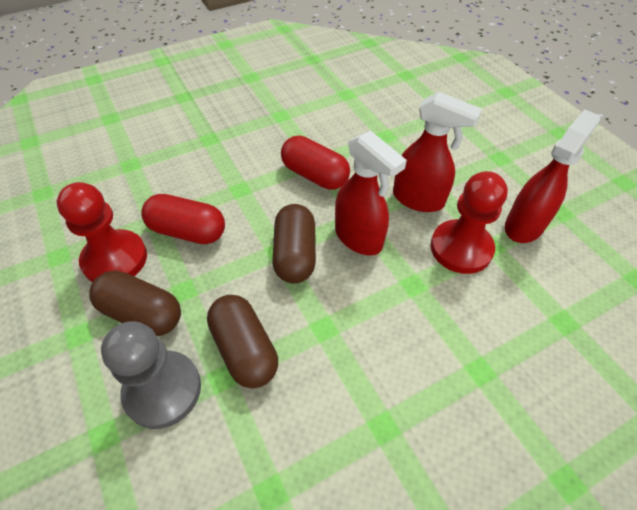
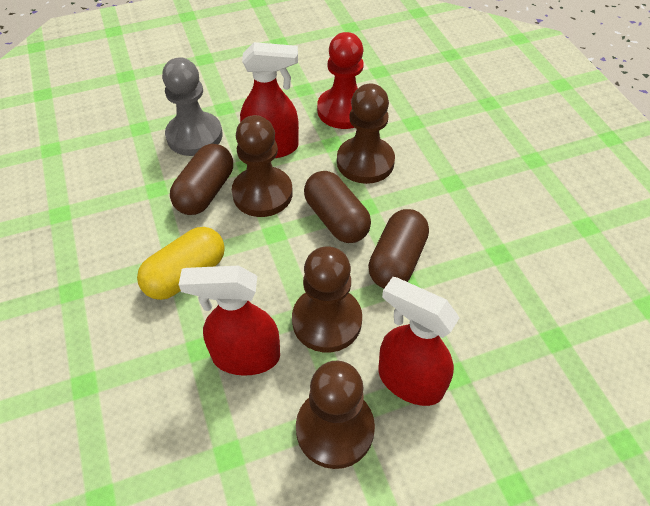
brown pawn: 0 -> 4
red capsule: 2 -> 0
red pawn: 2 -> 1
yellow capsule: 0 -> 1

